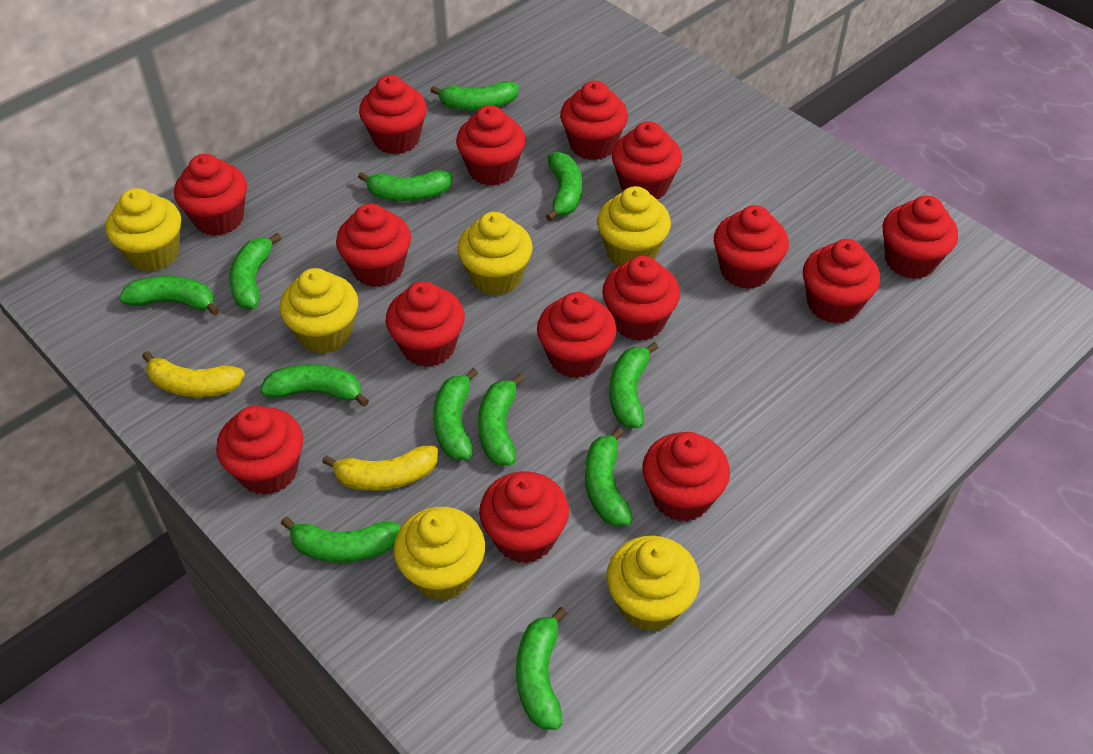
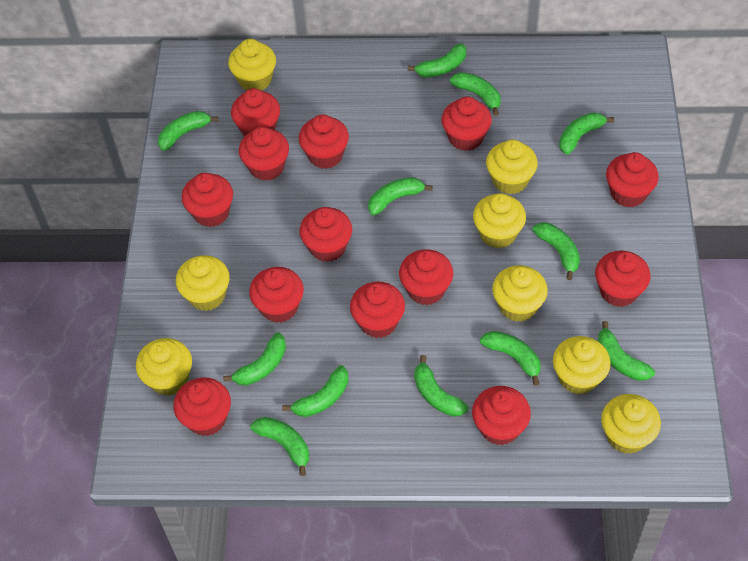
red cupcake: 15 -> 13
yellow banana: 2 -> 0
yellow cupcake: 6 -> 8

